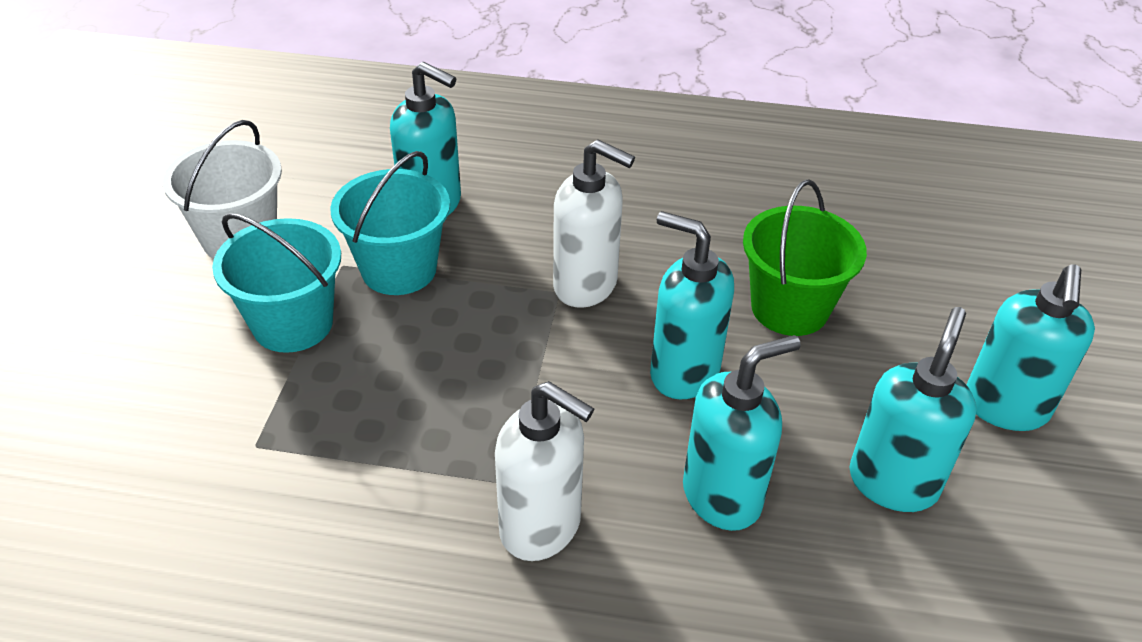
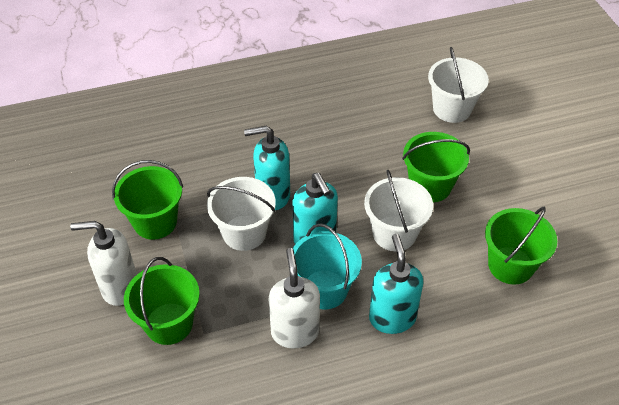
green bucket: 1 -> 4
turquoise bucket: 2 -> 1
turquoise soap dispenser: 5 -> 3
white bucket: 1 -> 3

